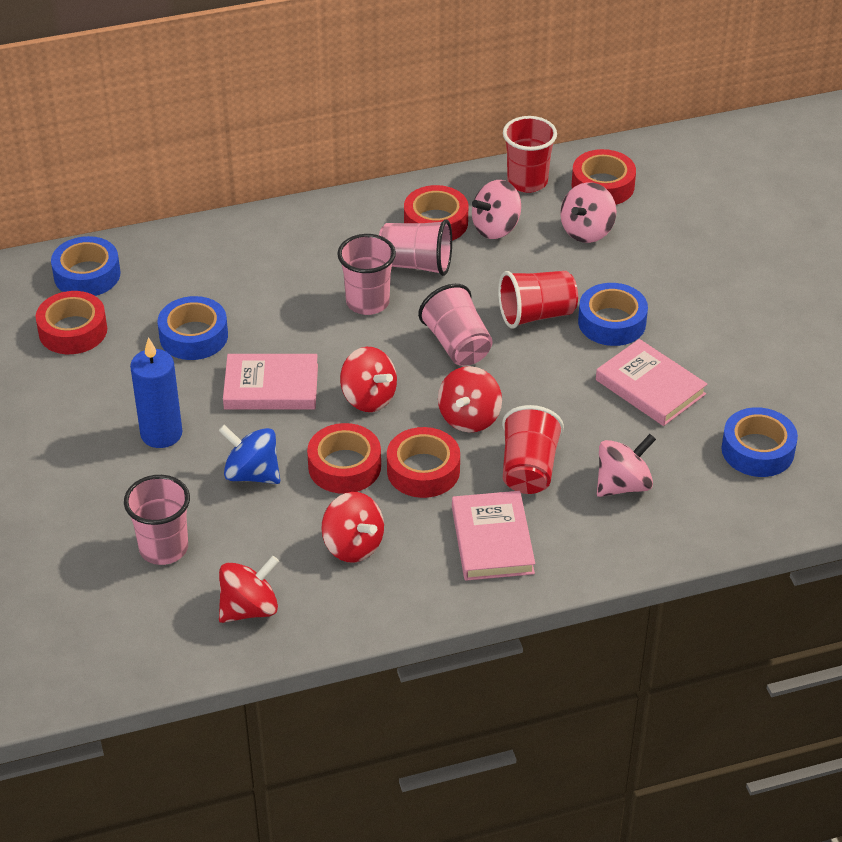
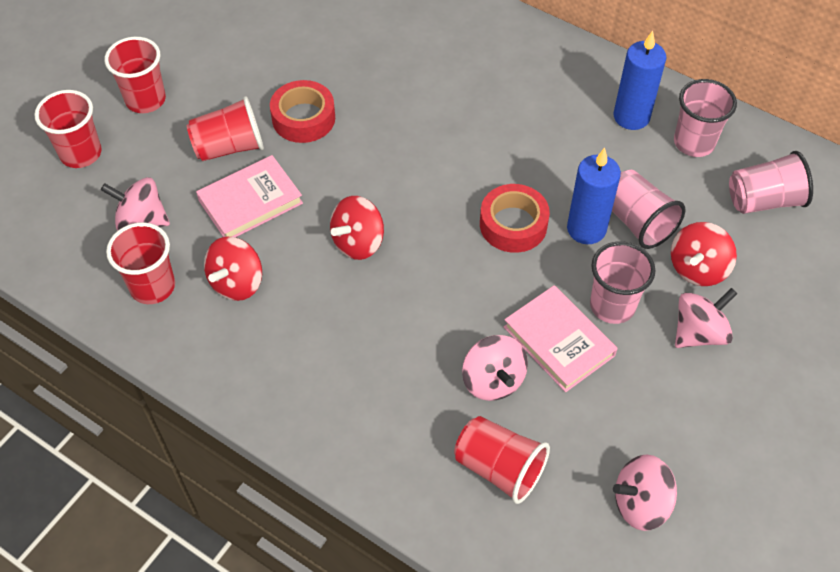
blue candle: 1 -> 2
blue spinning top: 1 -> 0
blue tape: 4 -> 0
pink book: 3 -> 2
pink spinning top: 3 -> 4
red cup: 3 -> 5
red spinning top: 4 -> 3
red tape: 5 -> 2

